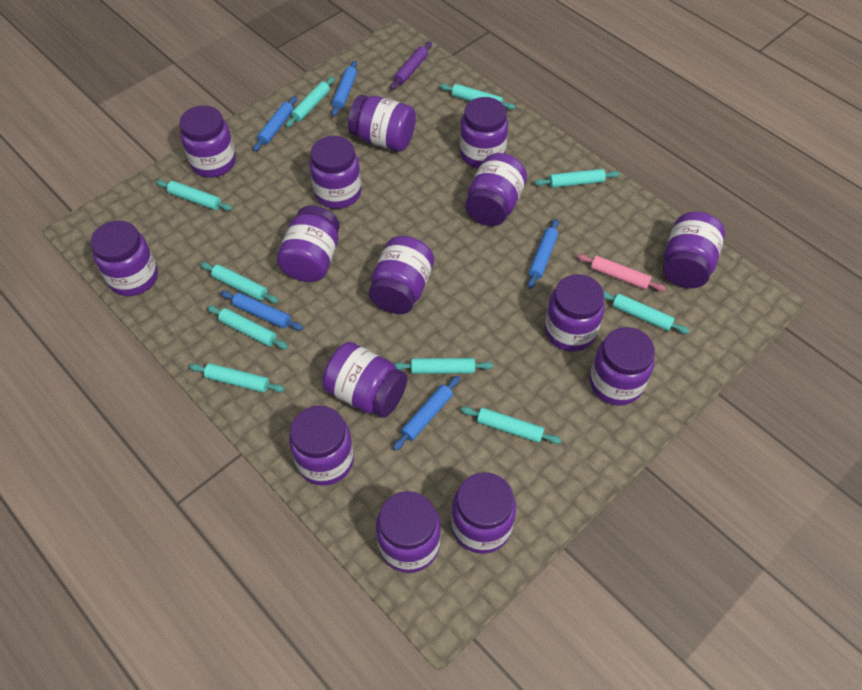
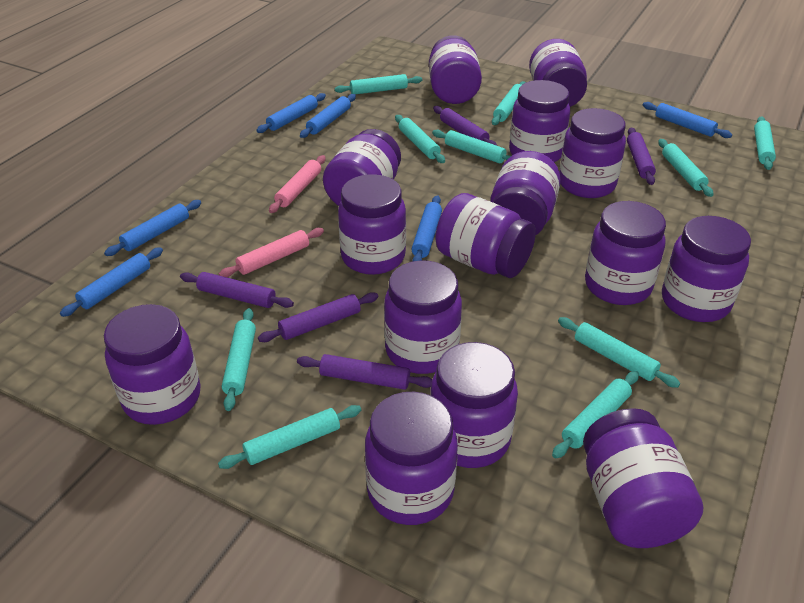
blue rolling pin: 5 -> 6
pink rolling pin: 1 -> 2
purple rolling pin: 1 -> 5

